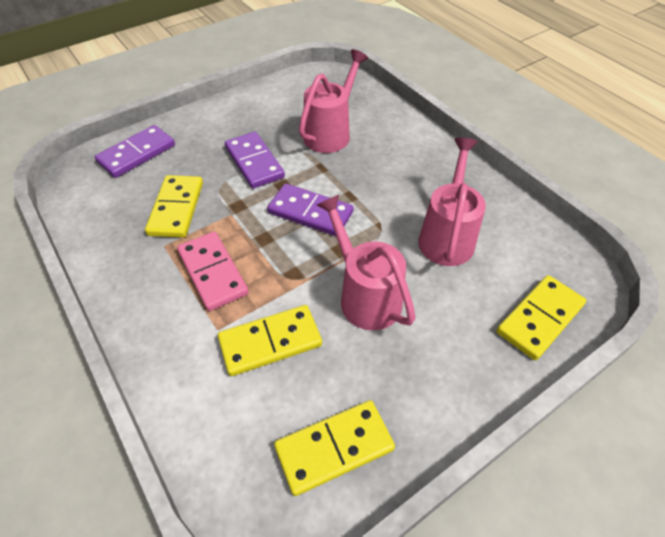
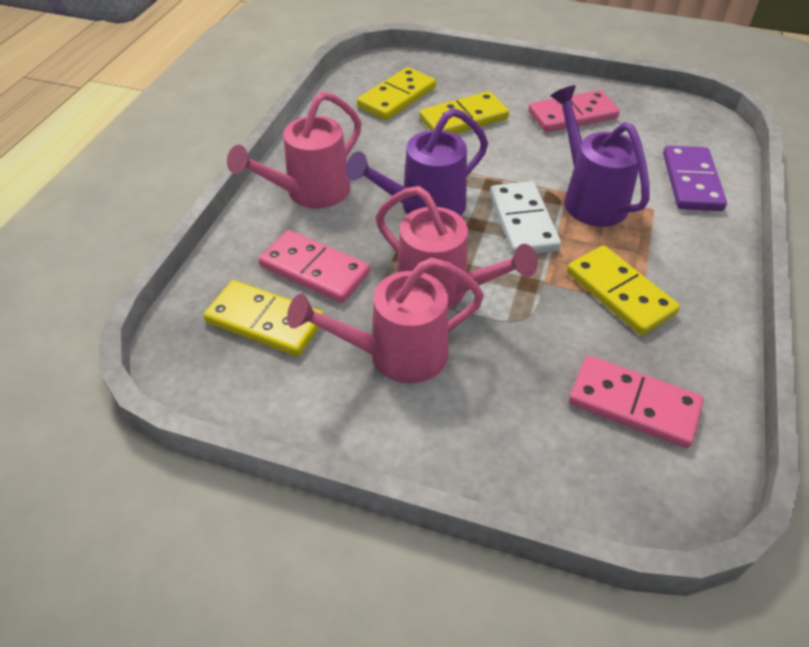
pink domino: 1 -> 3
purple domino: 3 -> 1
purple watering can: 0 -> 2
white domino: 0 -> 1

